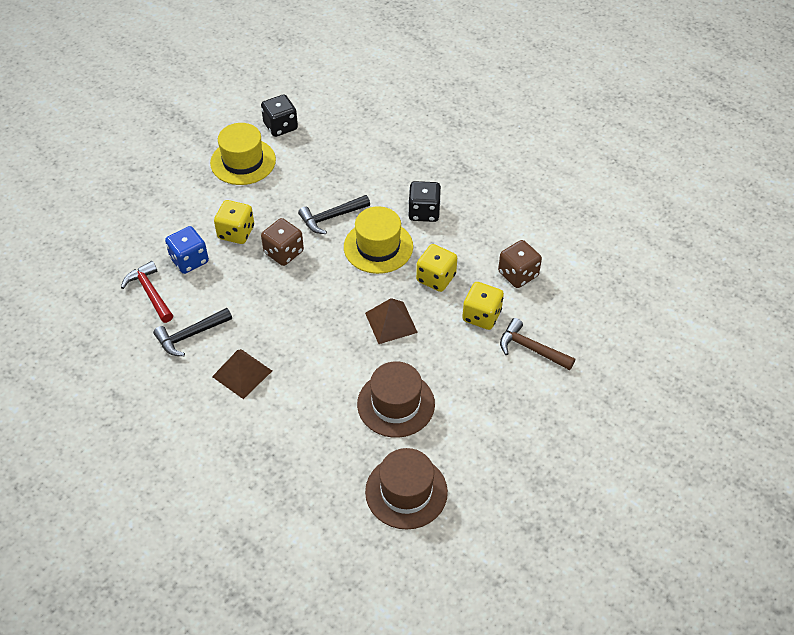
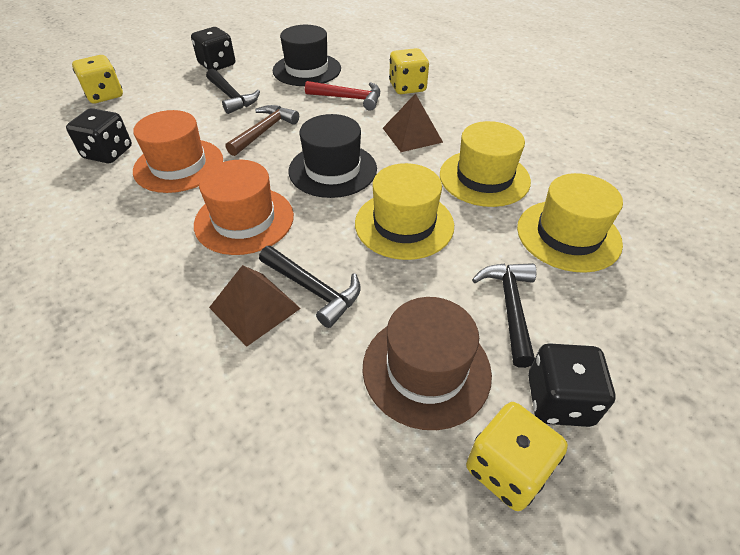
black dice: 2 -> 3
black hammer: 2 -> 3
black hat: 0 -> 2
blue dice: 1 -> 0
brown dice: 2 -> 0
brown hat: 2 -> 1
orange hat: 0 -> 2
yellow hat: 2 -> 3

